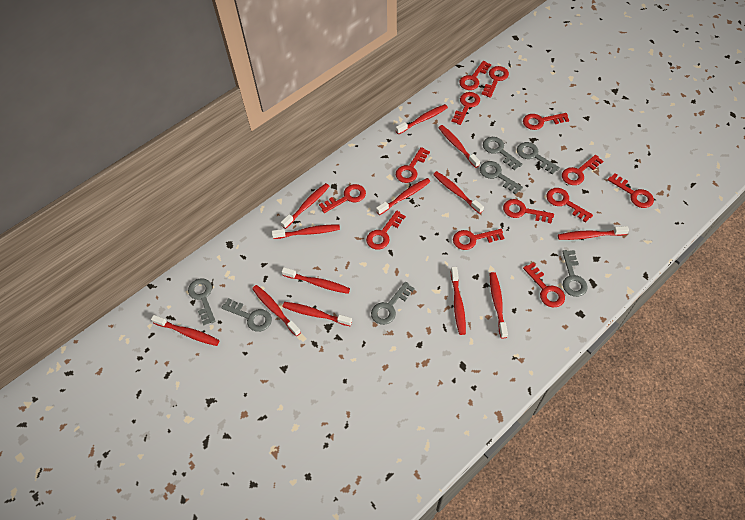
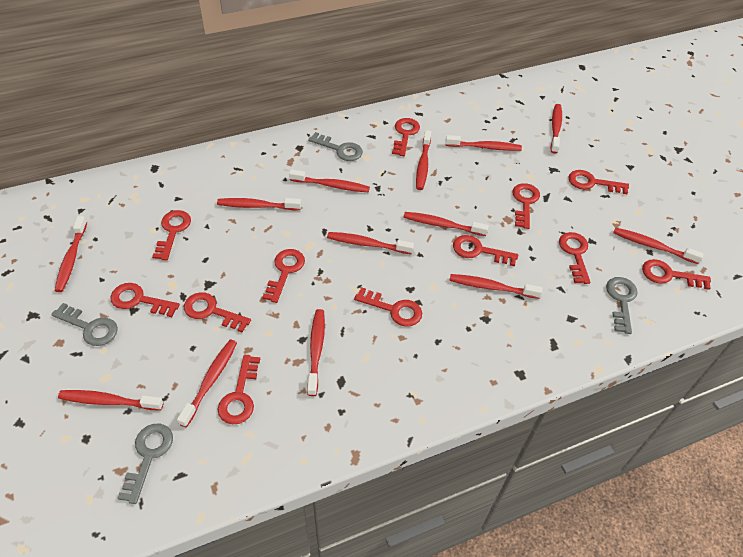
grey key: 7 -> 4
red key: 13 -> 12

